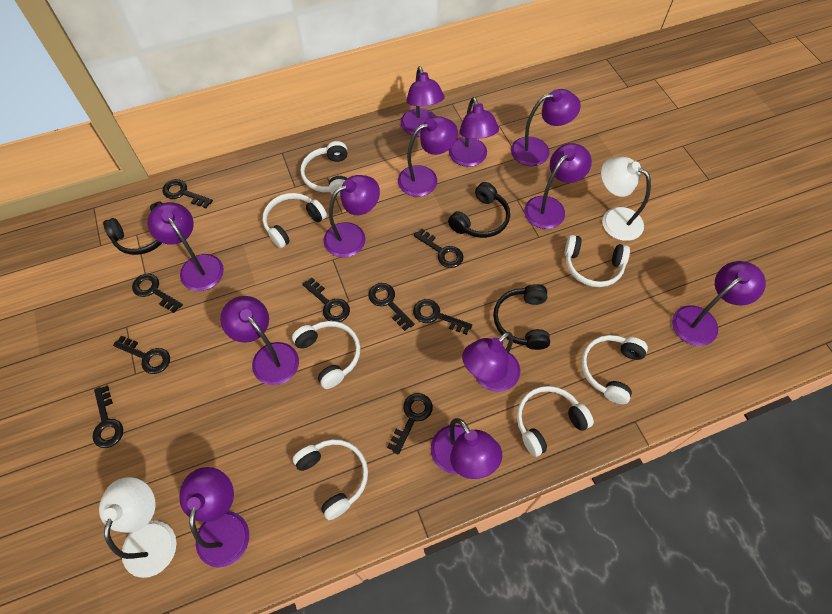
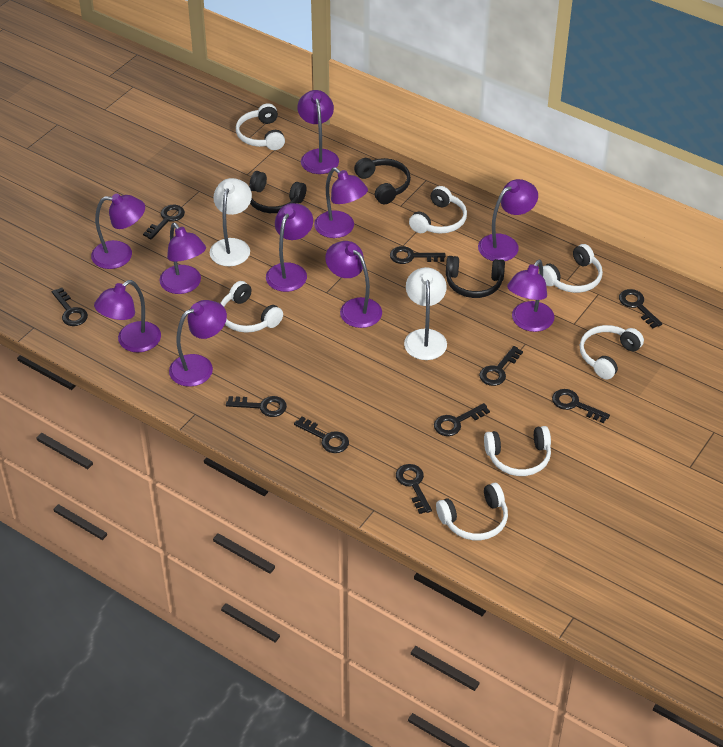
black key: 9 -> 10
purple lamp: 12 -> 10

